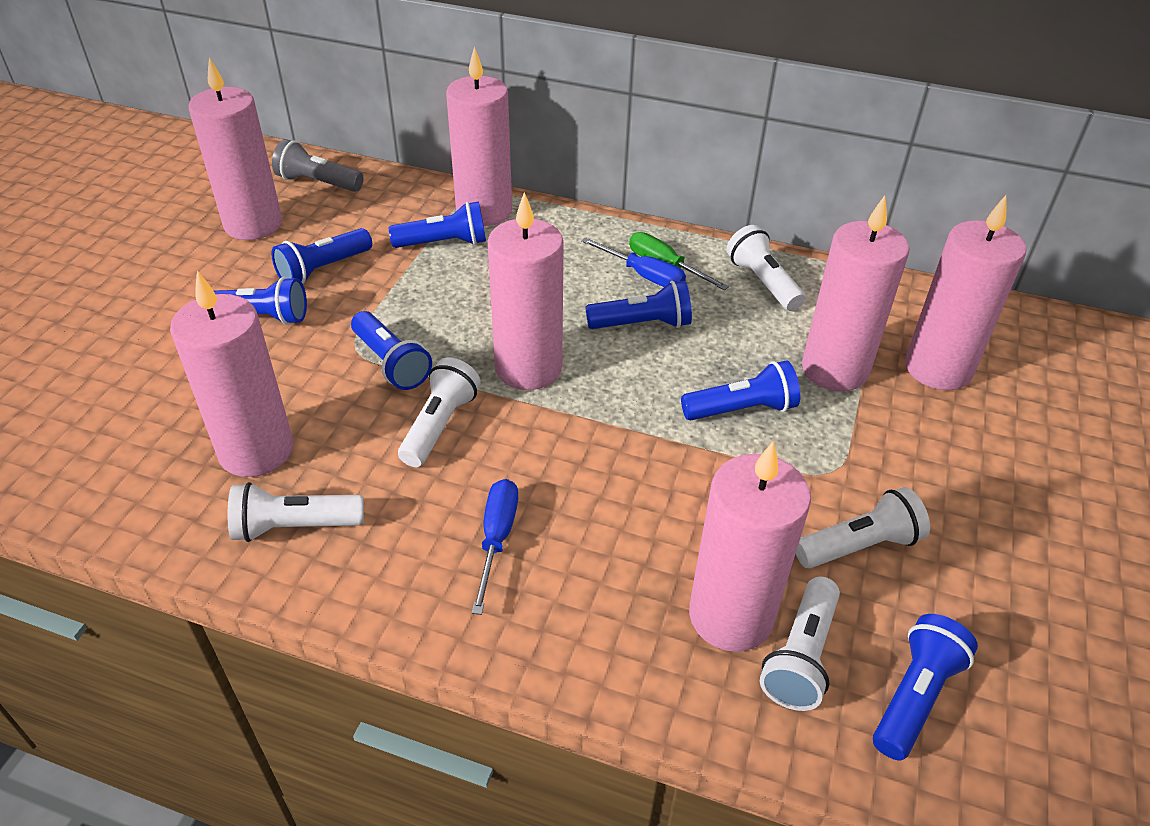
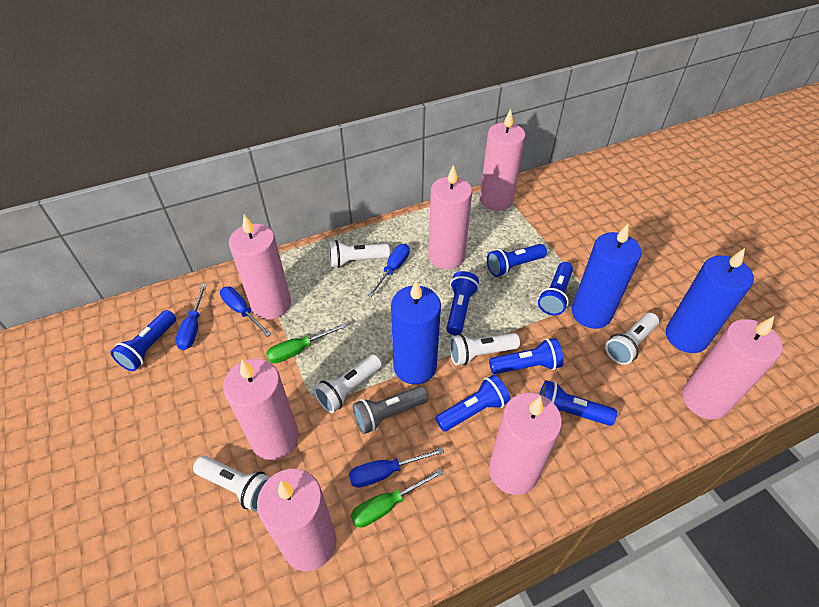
blue candle: 0 -> 3
blue screwdriver: 2 -> 4
green screwdriver: 1 -> 2

